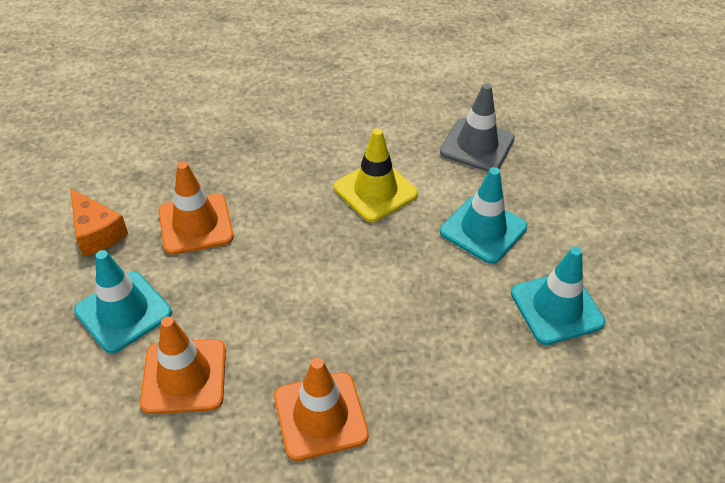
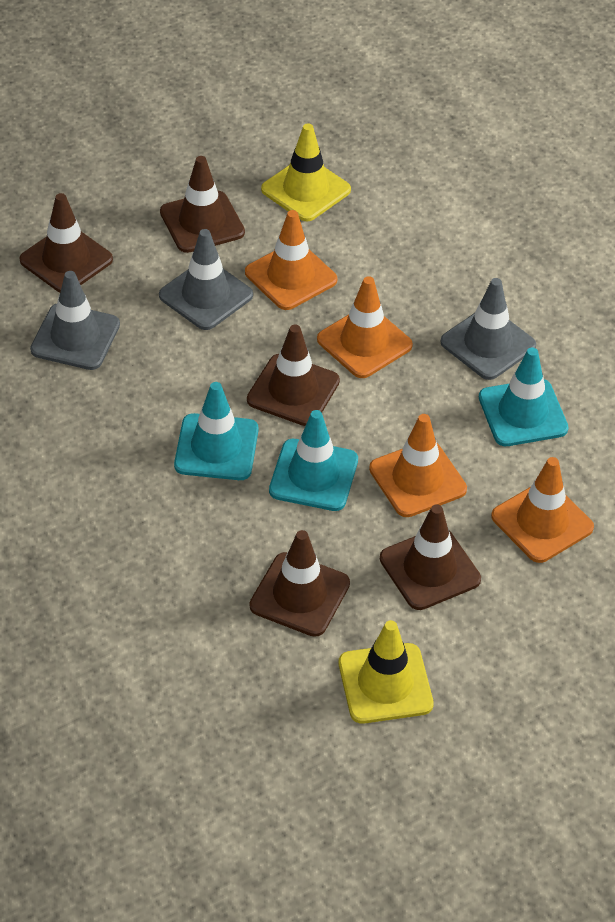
brown traffic cone: 0 -> 5
grey traffic cone: 1 -> 3
orange cheese: 1 -> 0
orange traffic cone: 3 -> 4
yellow traffic cone: 1 -> 2

